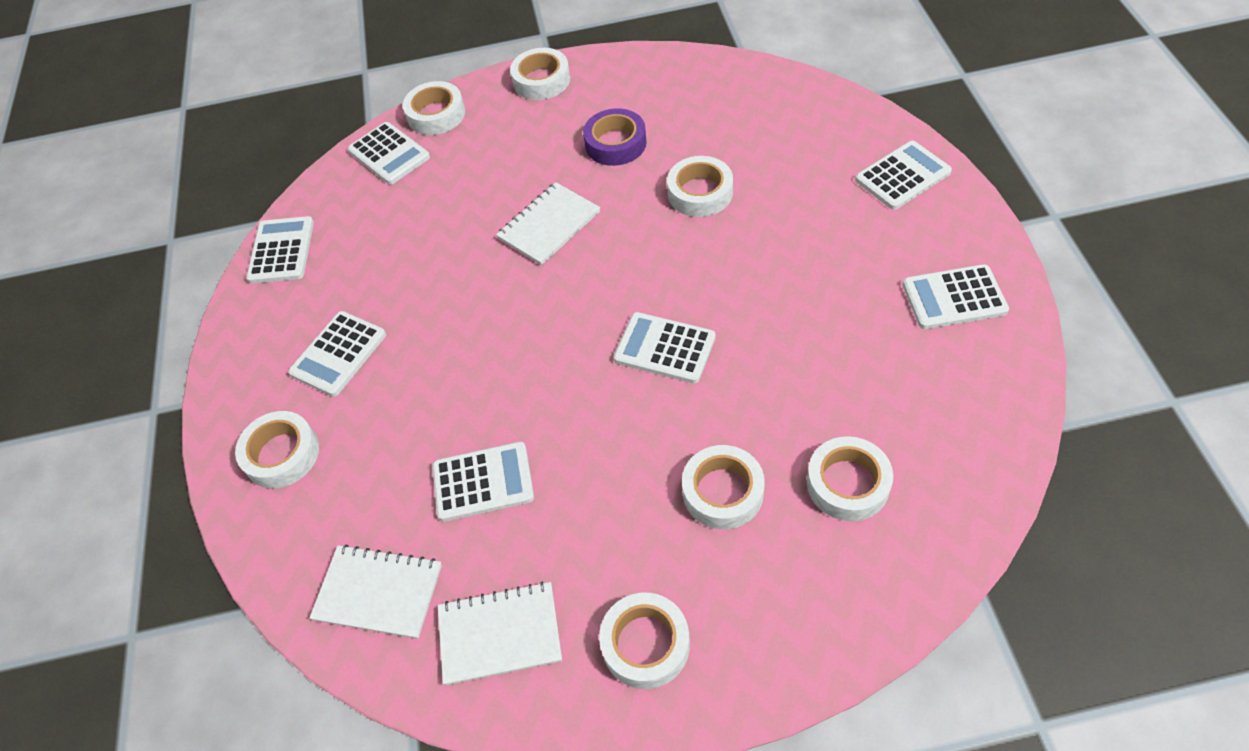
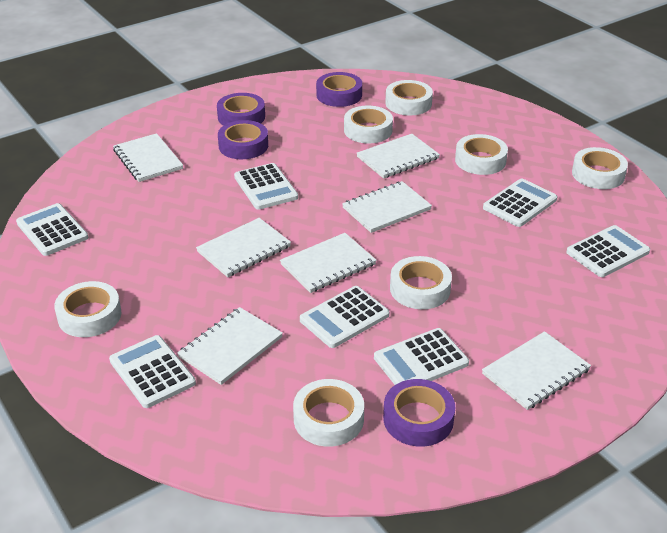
purple tape: 1 -> 4
white notebook: 3 -> 7

